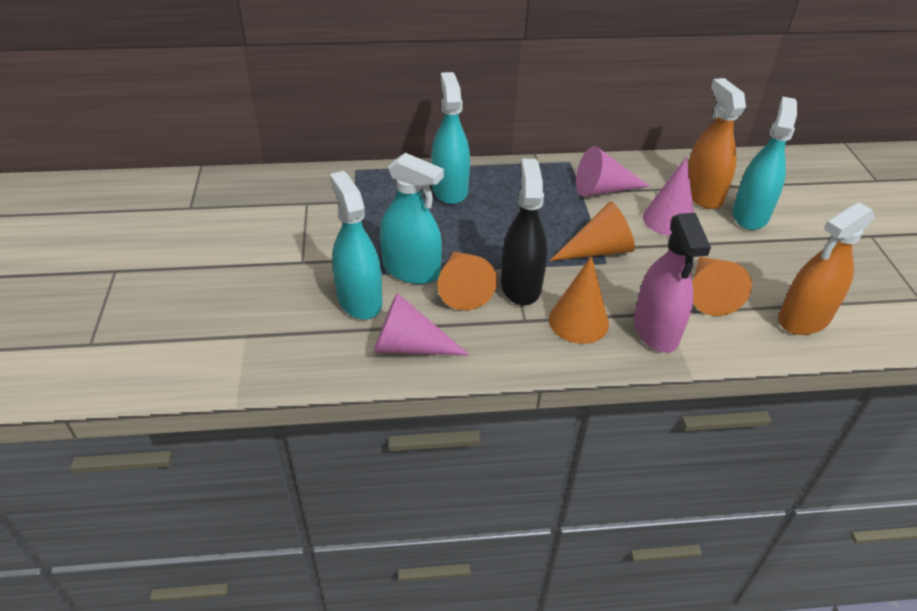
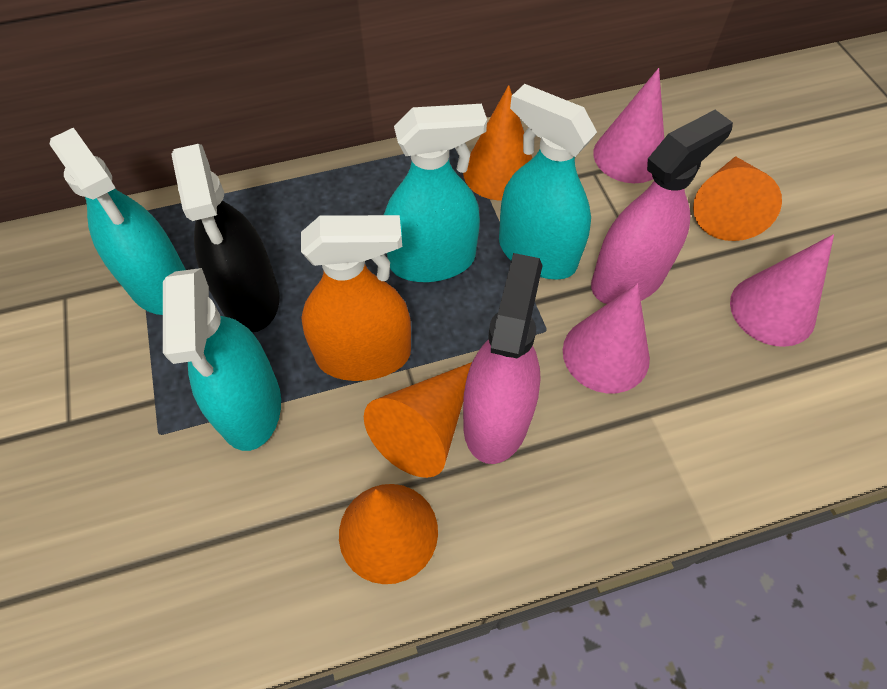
orange spray bottle: 2 -> 1
pink spray bottle: 1 -> 2

